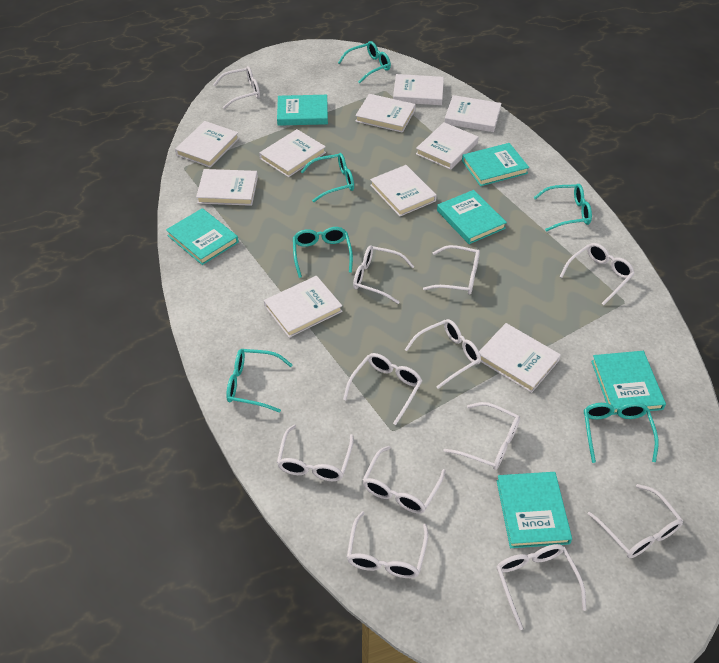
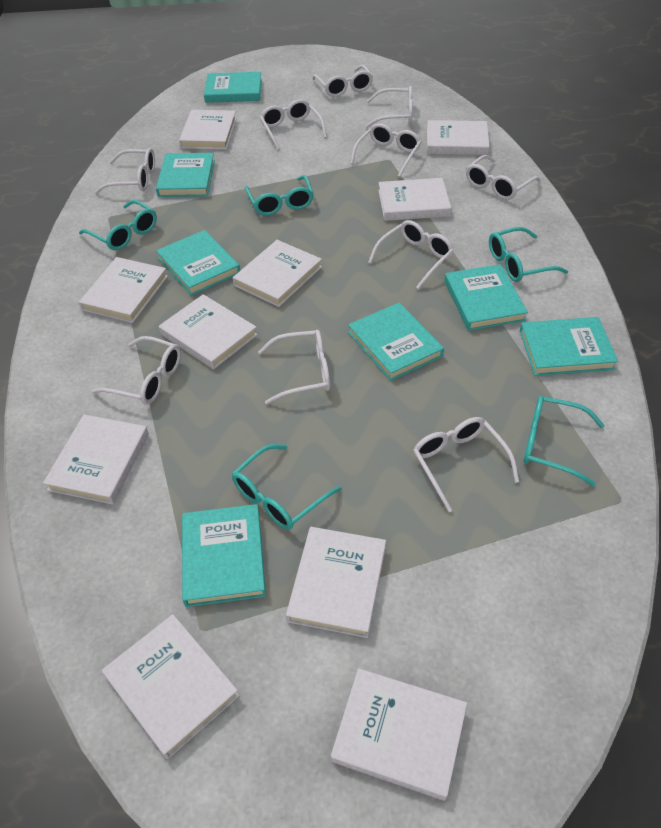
turquoise book: 6 -> 7
turquoise glasses: 6 -> 5
white glasses: 12 -> 10

